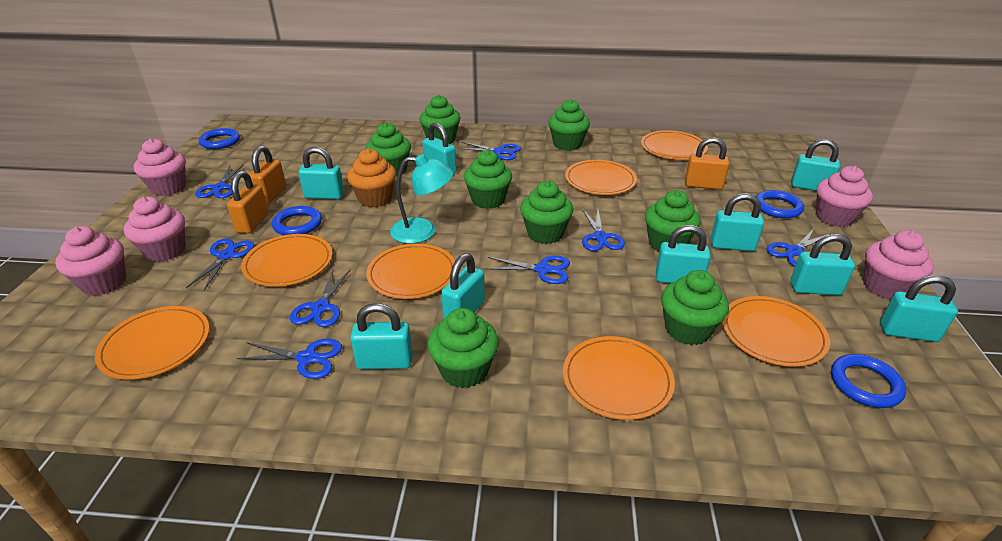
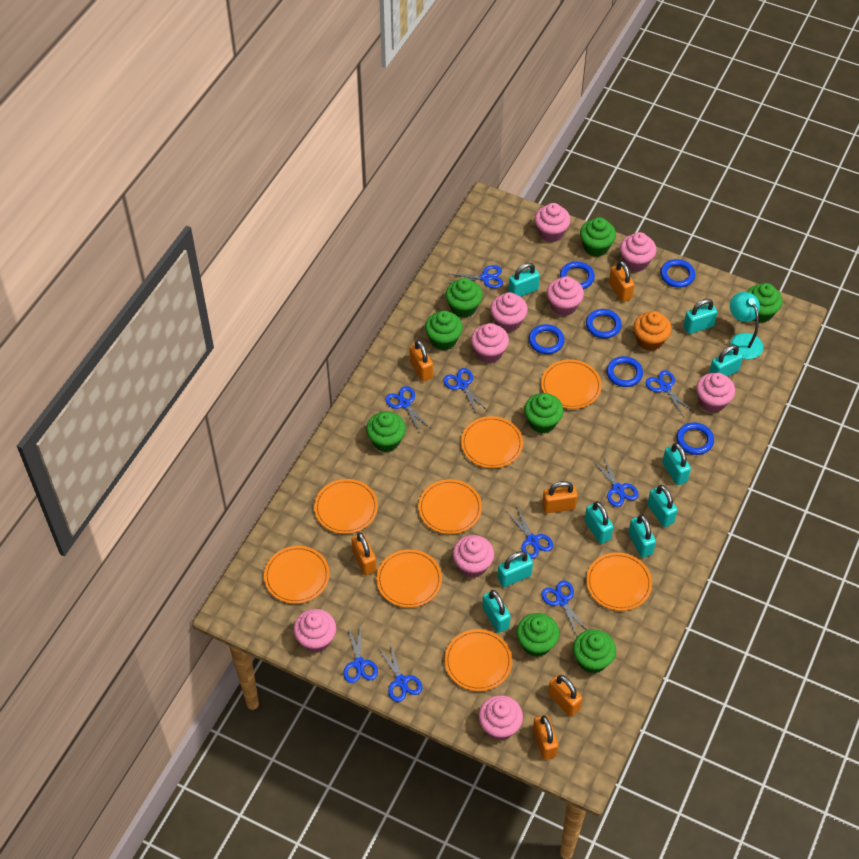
blue ring: 4 -> 6
blue scissors: 8 -> 9
orange padlock: 3 -> 6
orange plate: 7 -> 8
pink cupcake: 5 -> 9

